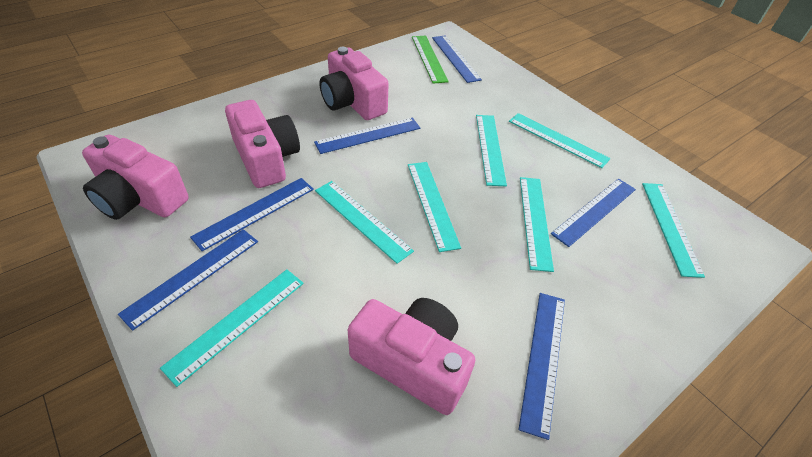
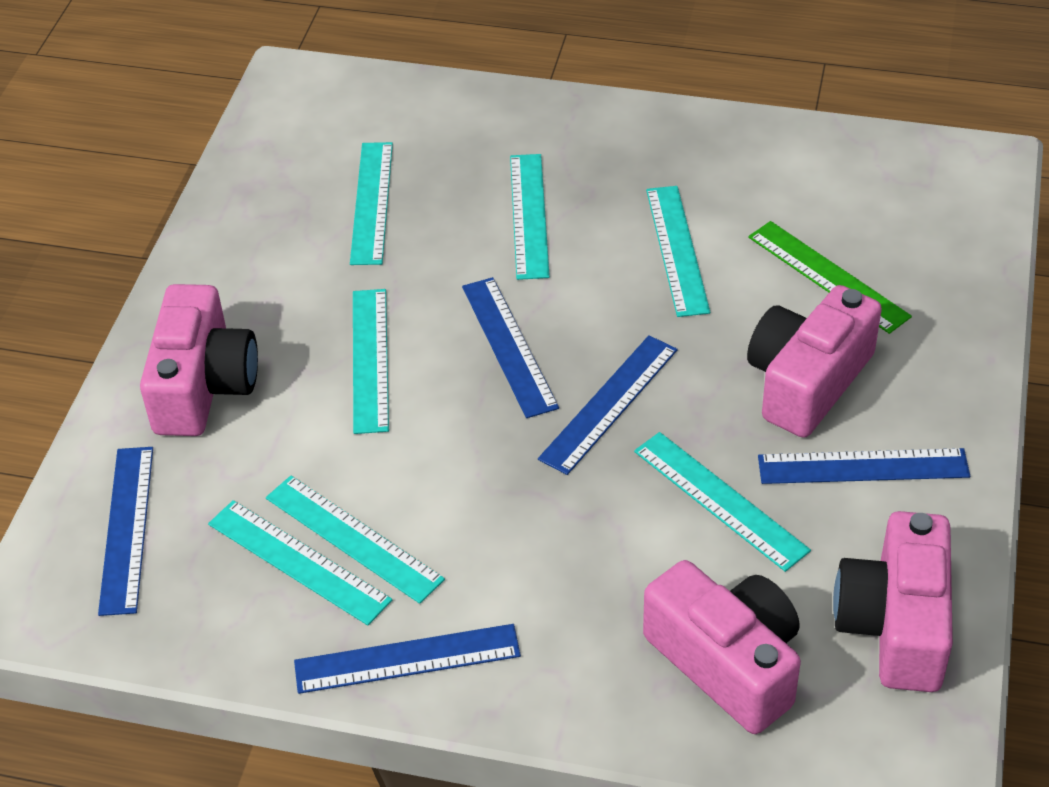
blue ruler: 6 -> 5

